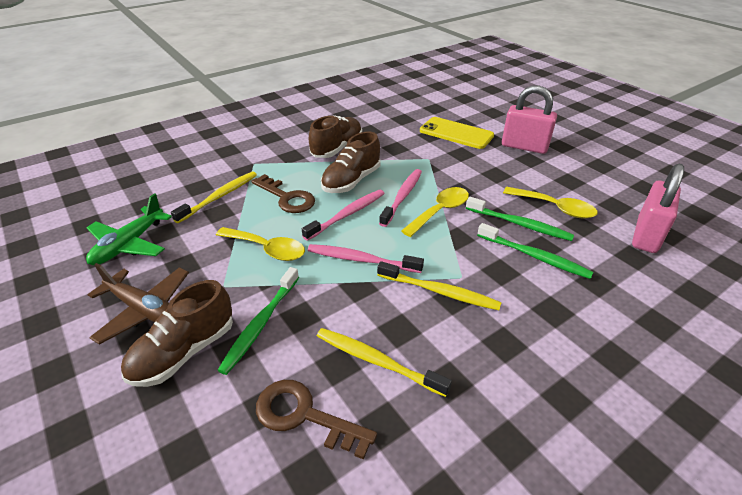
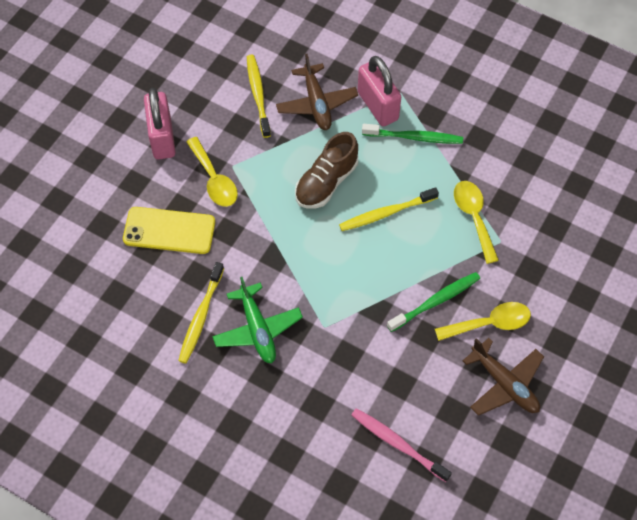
brown key: 2 -> 0
brown plane: 1 -> 2
brown shoe: 3 -> 1
green toothbrush: 3 -> 2
pink toothbrush: 3 -> 1

